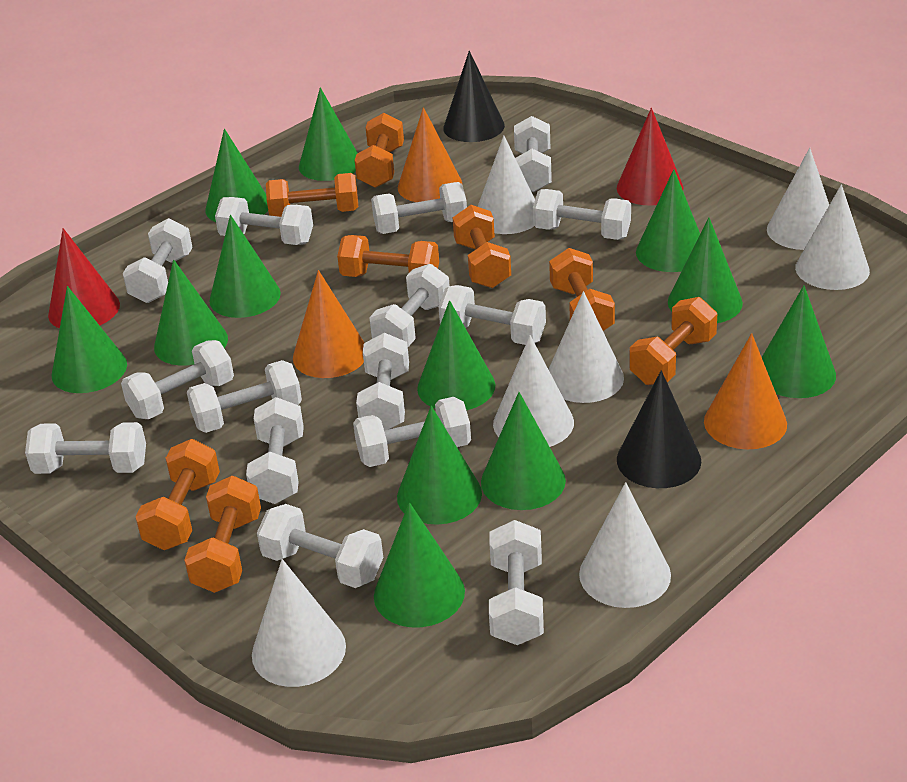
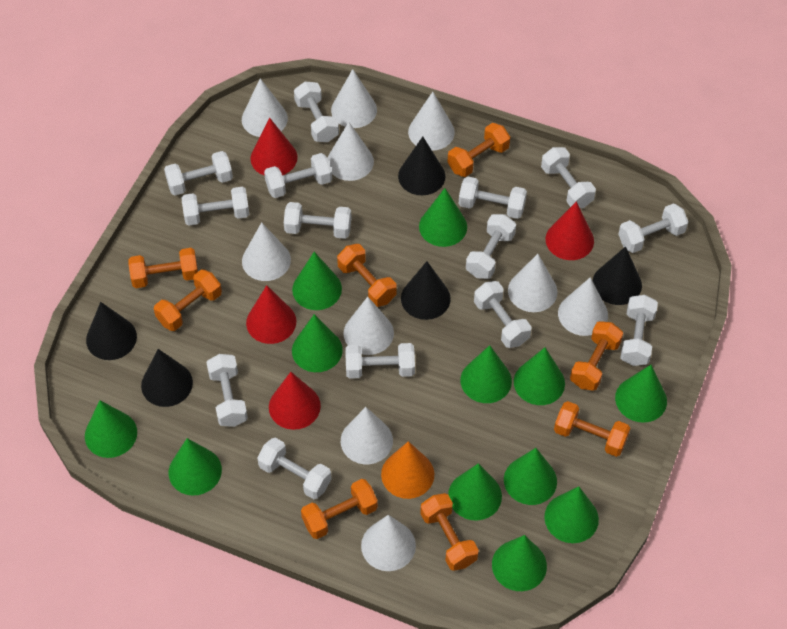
black cone: 2 -> 5
orange cone: 3 -> 1
red cone: 2 -> 4
white cone: 7 -> 10
white dumbbell: 15 -> 14

